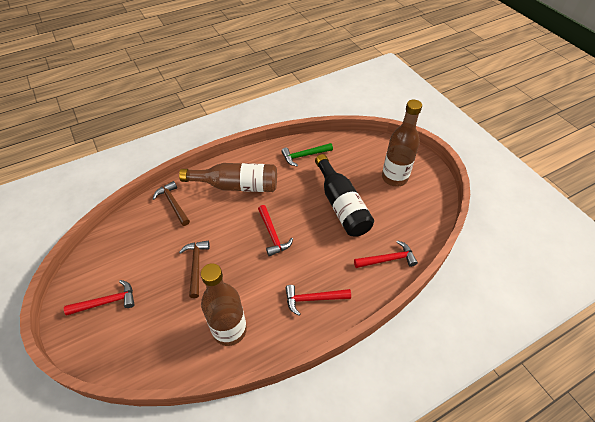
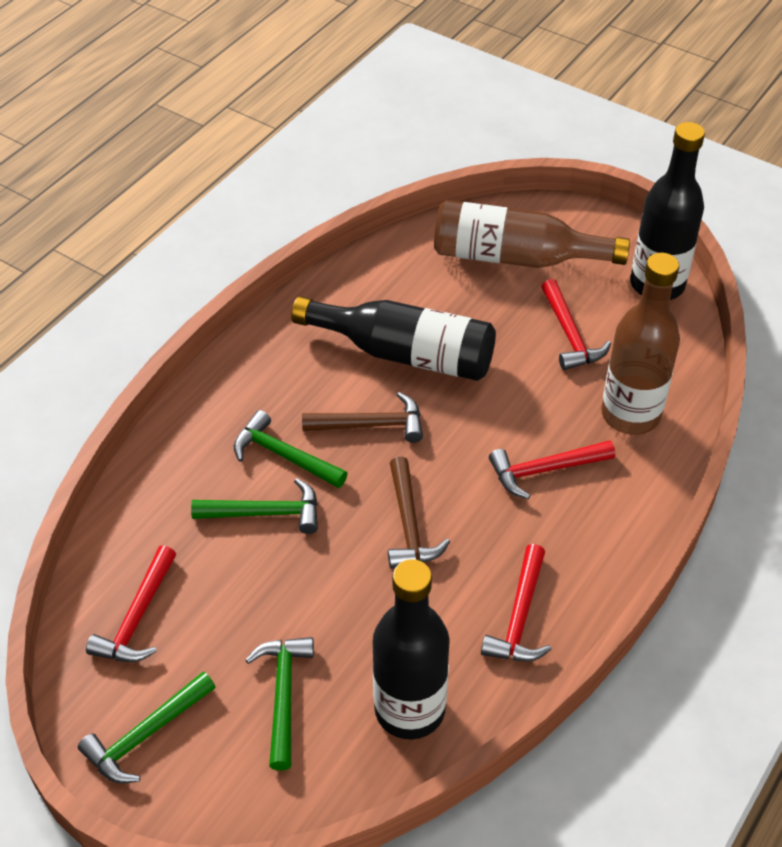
black bottle: 1 -> 3
brown bottle: 3 -> 2
green hammer: 1 -> 4

